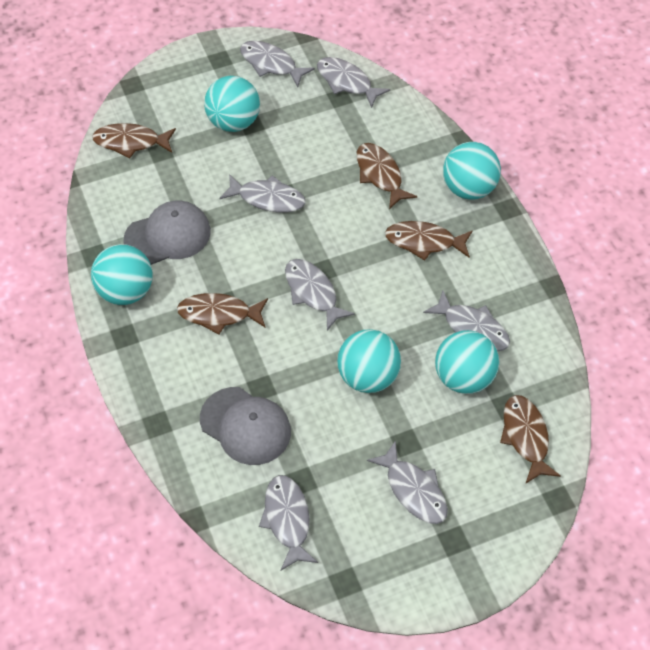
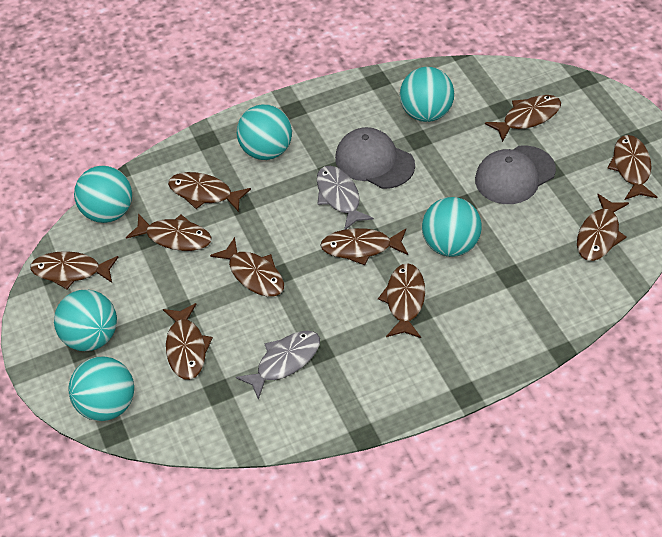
brown fish: 5 -> 10
grey fish: 7 -> 2
turquoise ball: 5 -> 6

